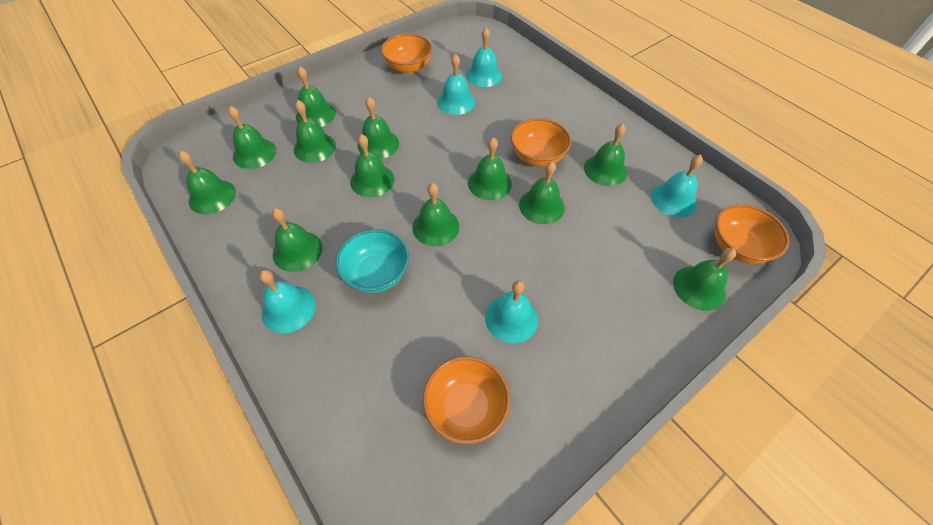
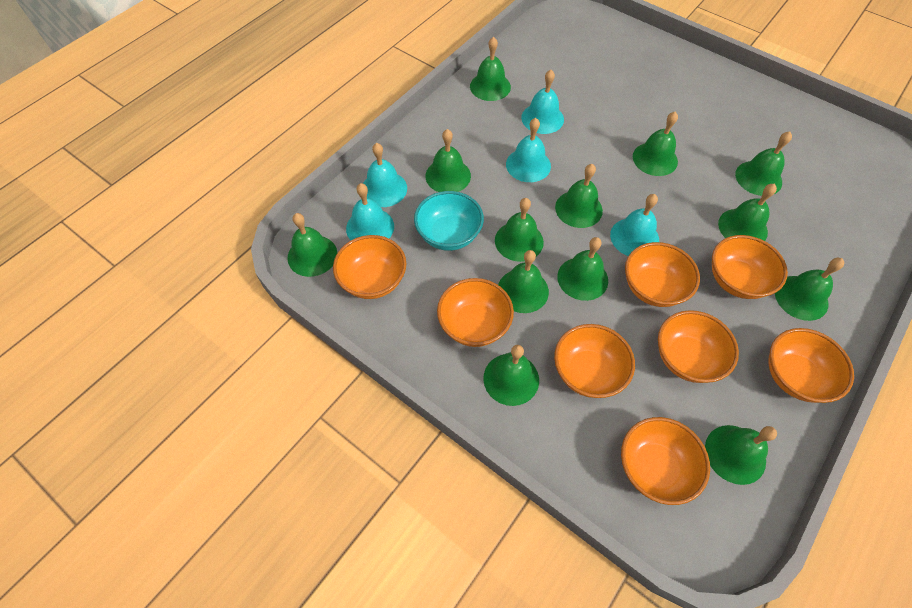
green bell: 12 -> 13
orange bowl: 4 -> 8

